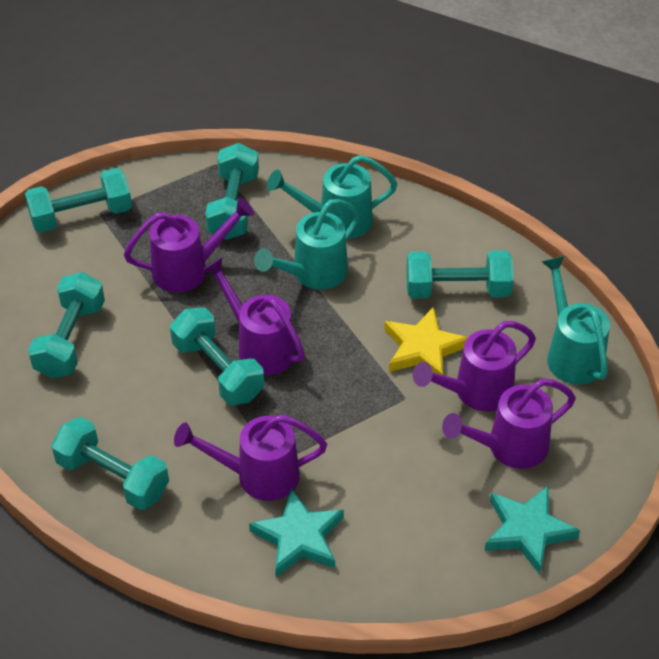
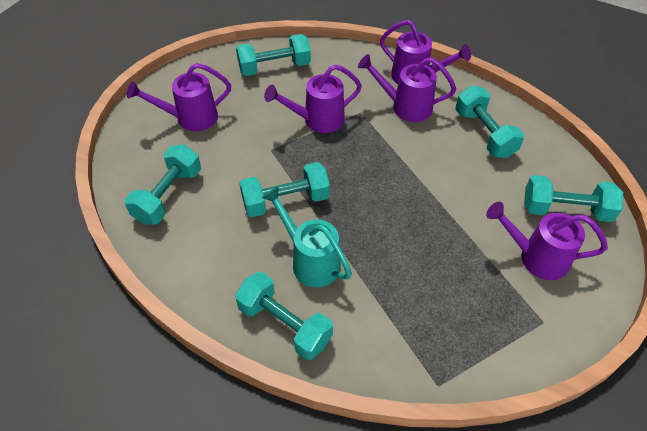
turquoise star: 2 -> 0
turquoise watering can: 3 -> 1
yellow star: 1 -> 0

